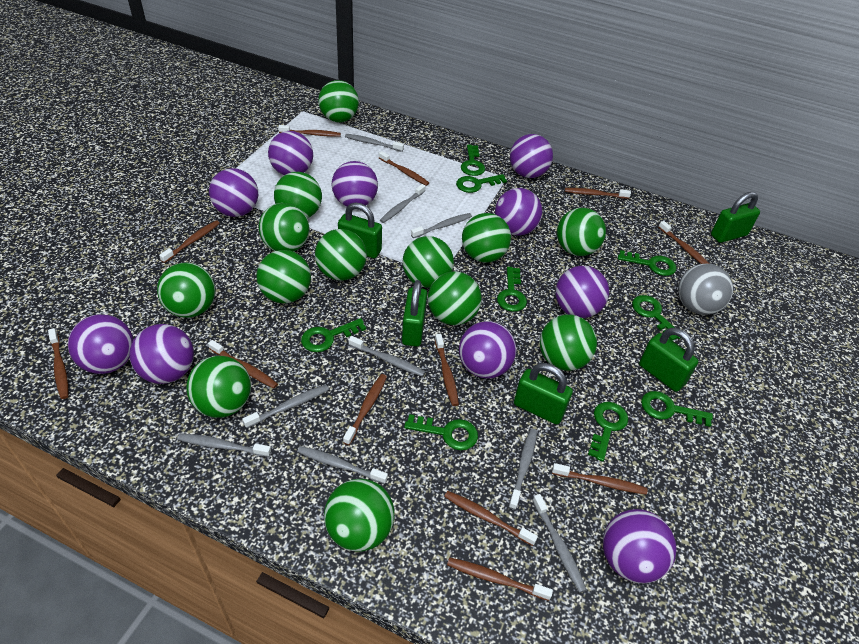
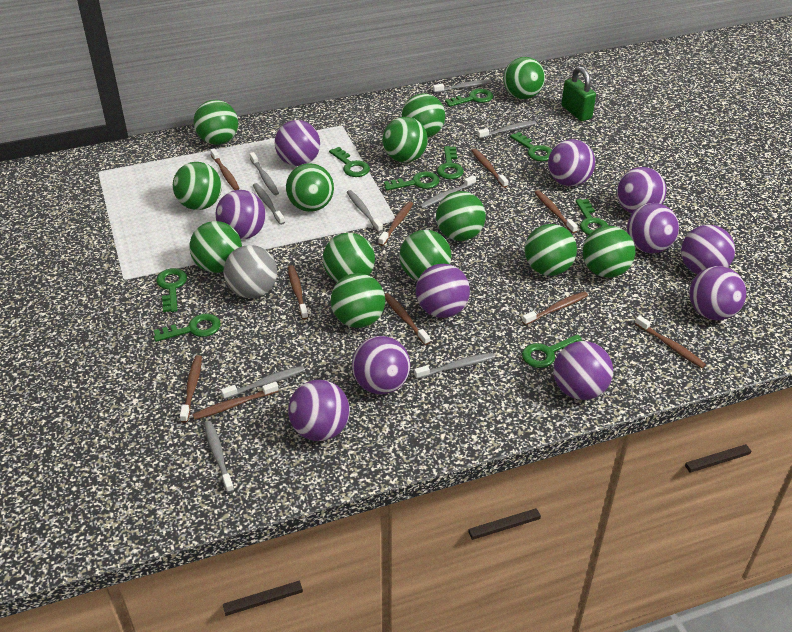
brown toothbrush: 12 -> 10
green padlock: 5 -> 1
purple ball: 10 -> 11

